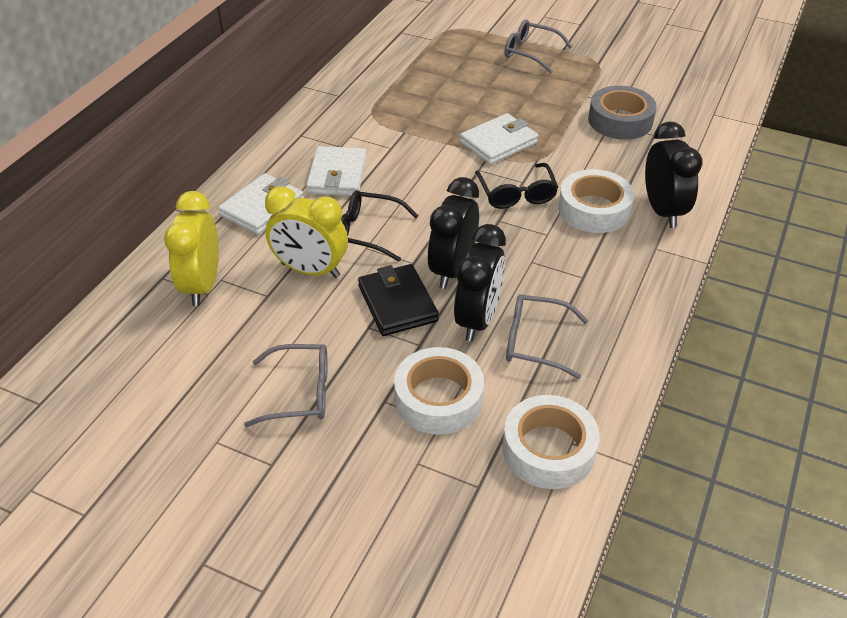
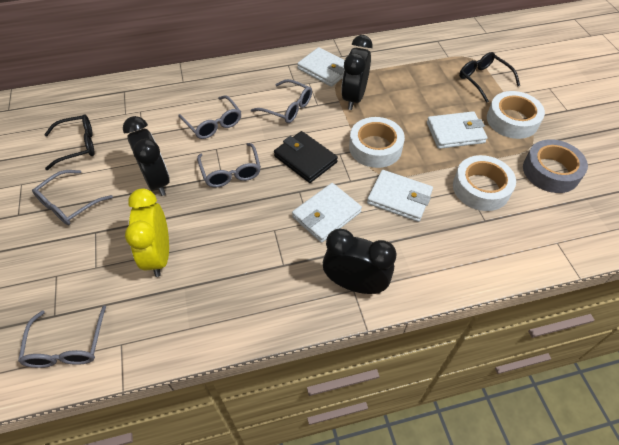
grey glasses: 3 -> 5
white wallet: 3 -> 4
yellow clock: 2 -> 1

